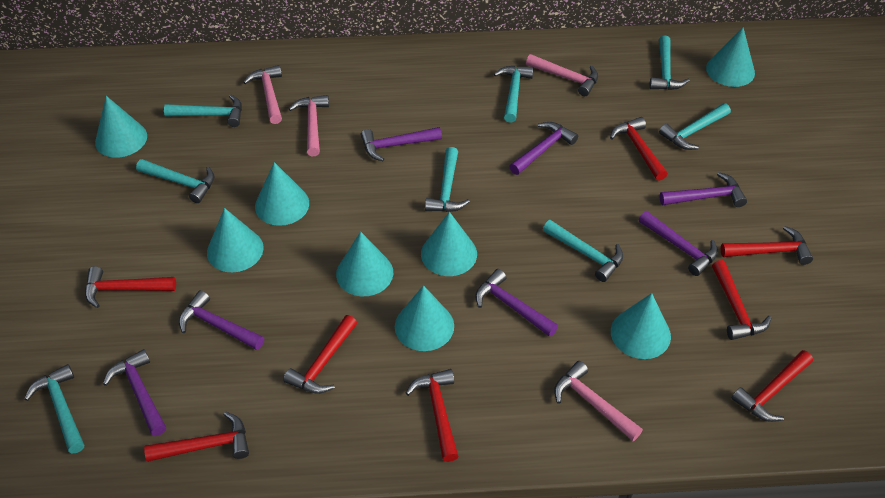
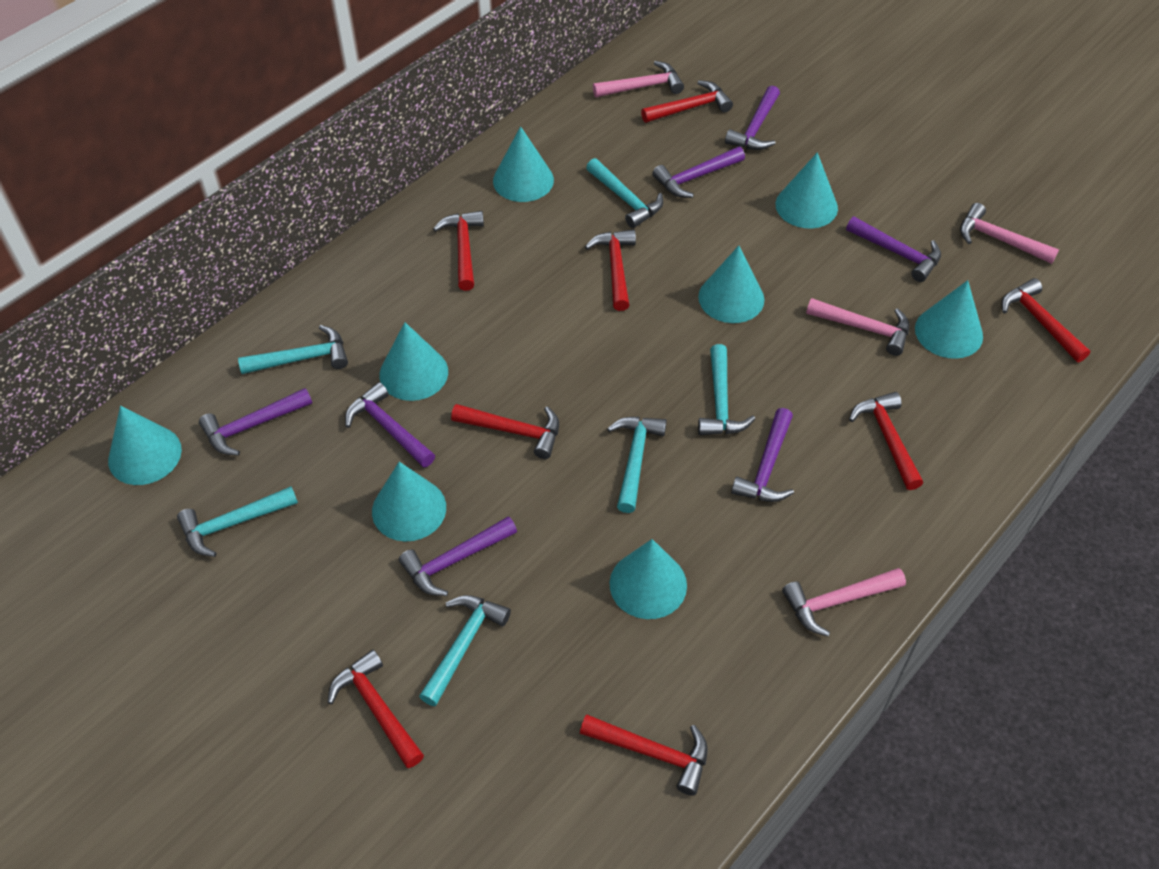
turquoise hammer: 8 -> 6

